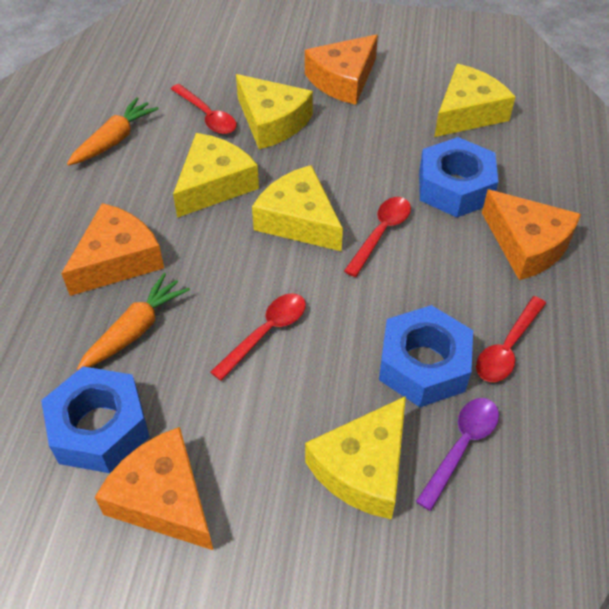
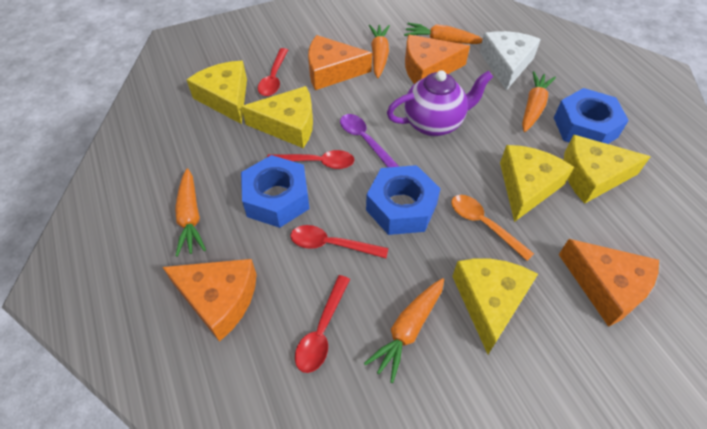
orange carrot: 2 -> 5
orange spoon: 0 -> 1
purple teapot: 0 -> 1
white cheese: 0 -> 1

